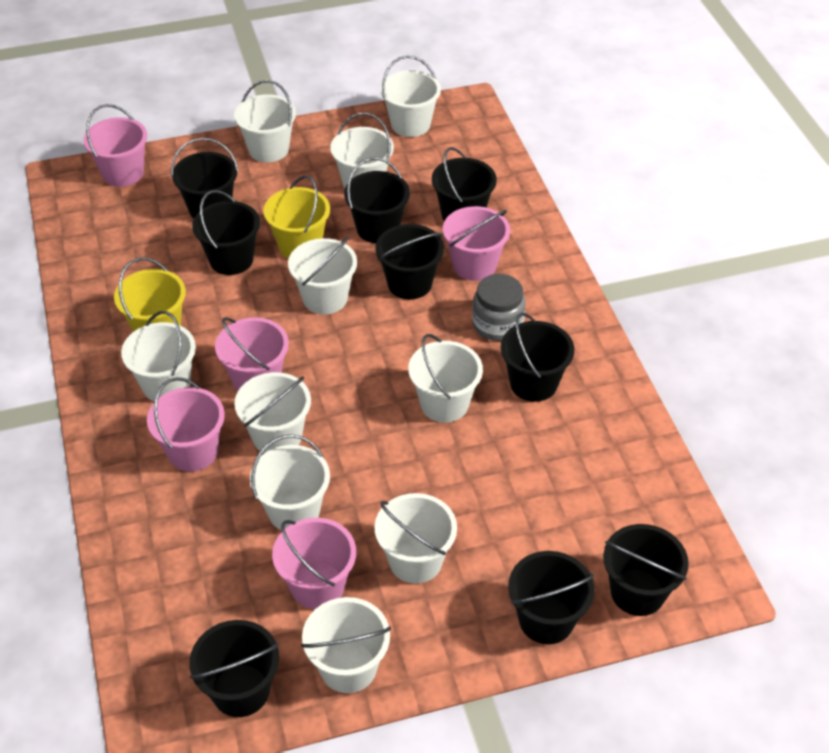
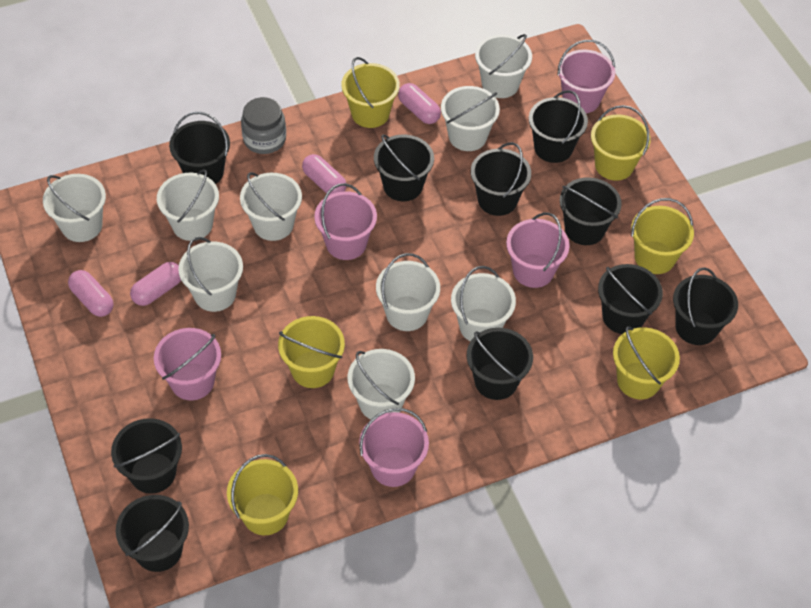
black bucket: 9 -> 10
pink capsule: 0 -> 4
white bucket: 10 -> 9
yellow bucket: 2 -> 6

